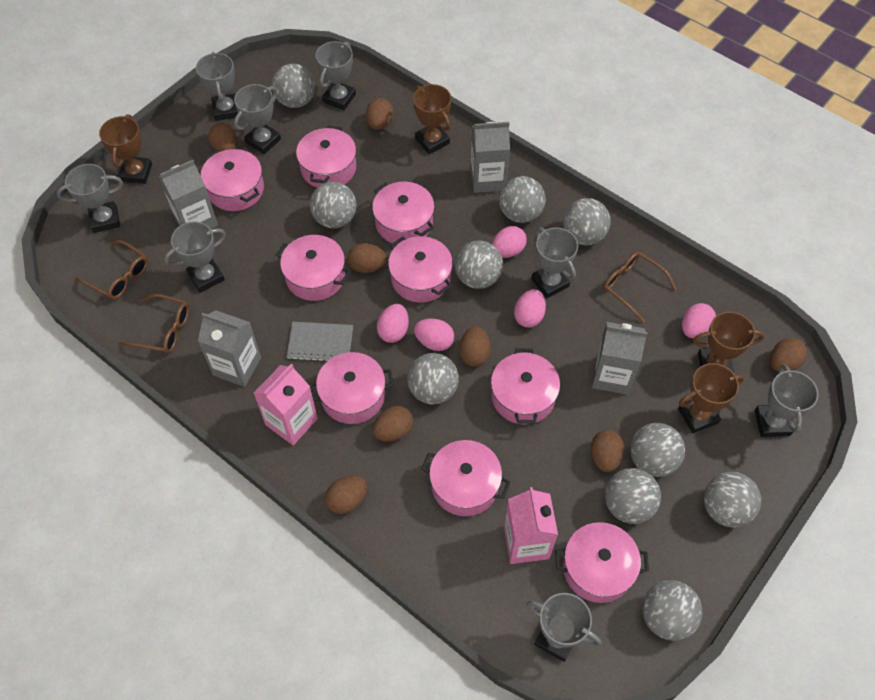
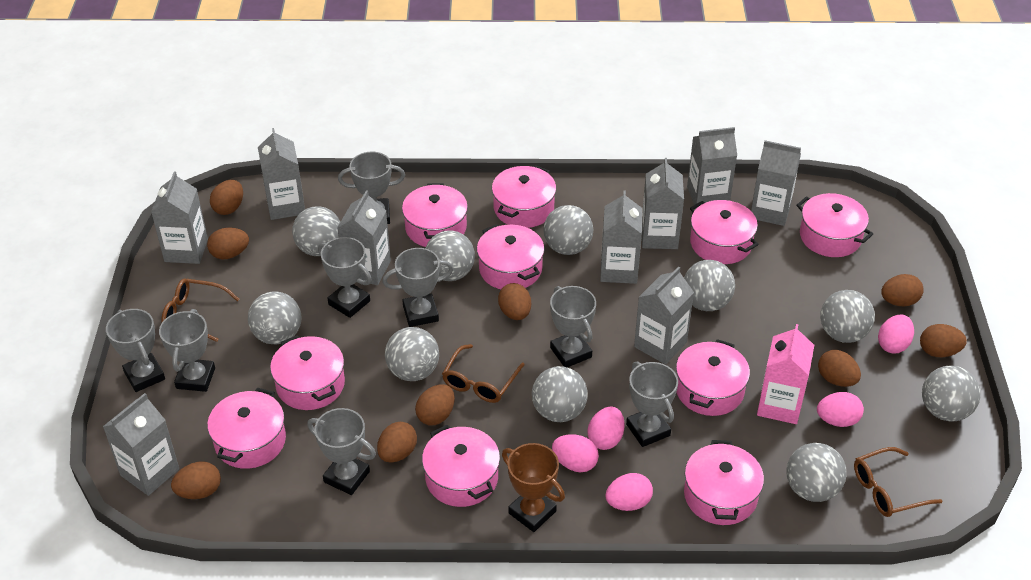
brown egg: 8 -> 9
brown trophy: 4 -> 1
grey carton: 4 -> 9
grey notebook: 1 -> 0
pink carton: 2 -> 1
pink pot: 9 -> 10

